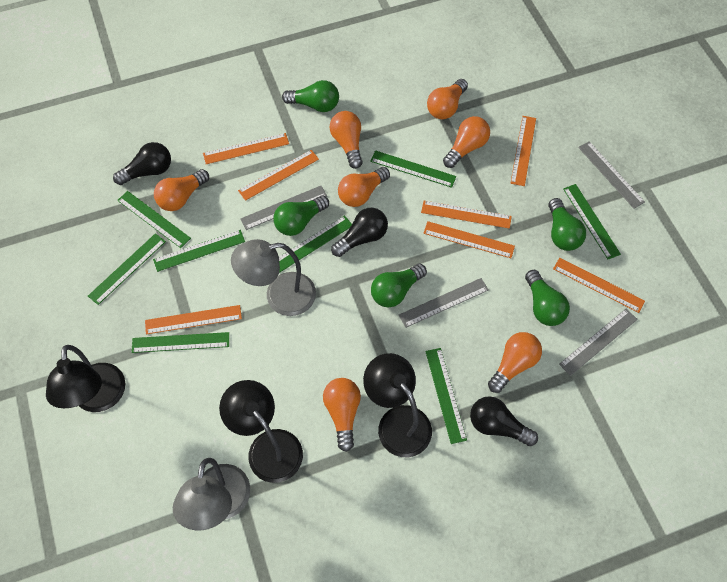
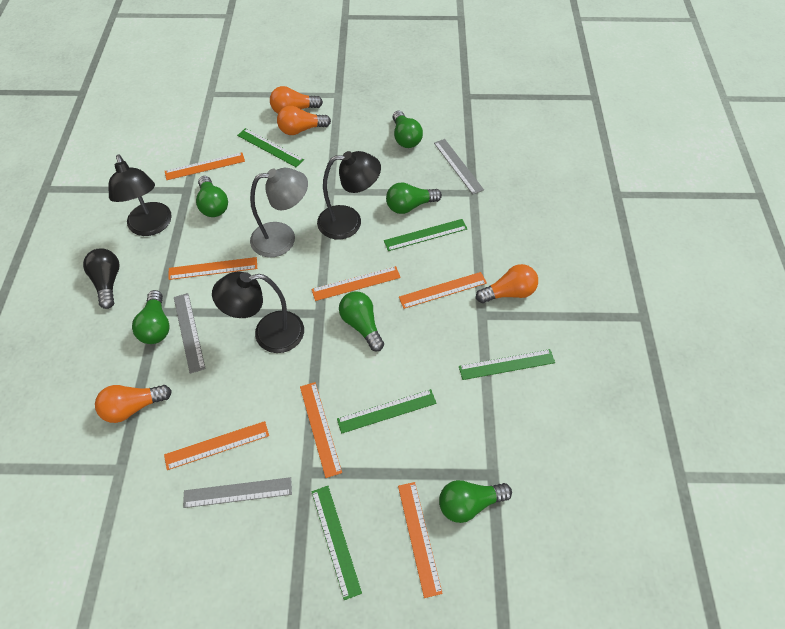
black light bulb: 3 -> 1
green light bulb: 5 -> 6
green ruler: 8 -> 5
grey lamp: 2 -> 1
grey ruler: 4 -> 3
orange light bulb: 7 -> 4

